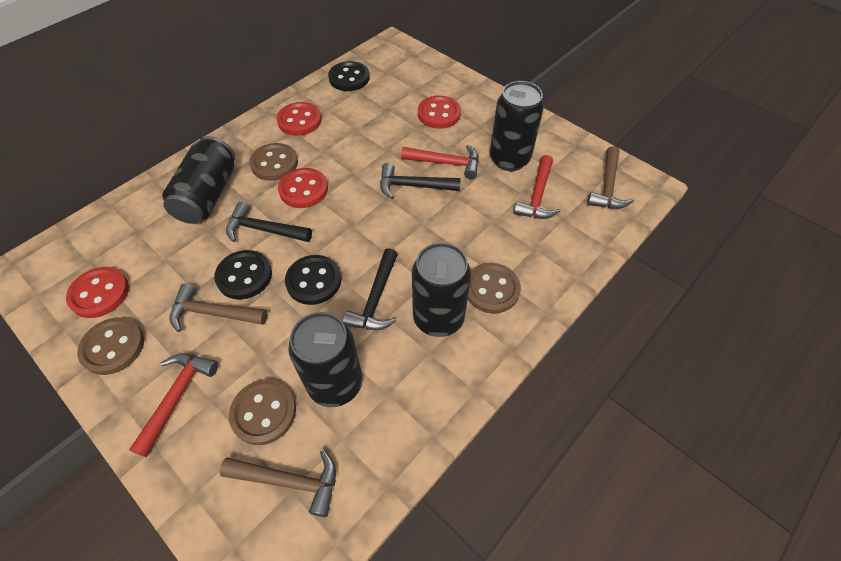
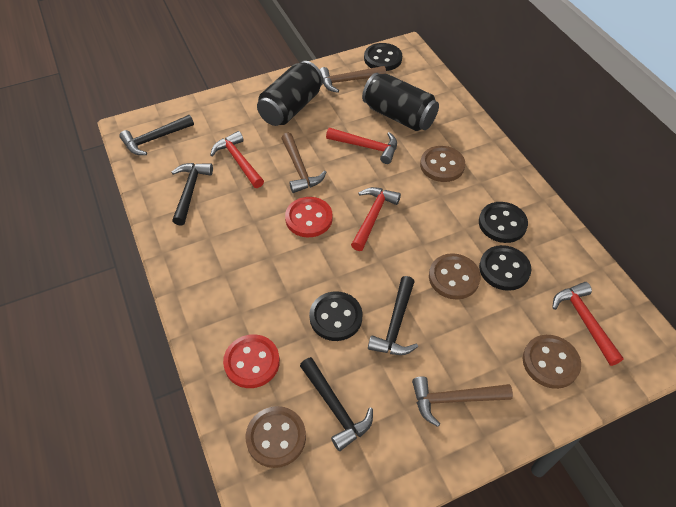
black button: 3 -> 4
black can: 4 -> 2
black hammer: 3 -> 4
red button: 4 -> 2
red hammer: 3 -> 4

